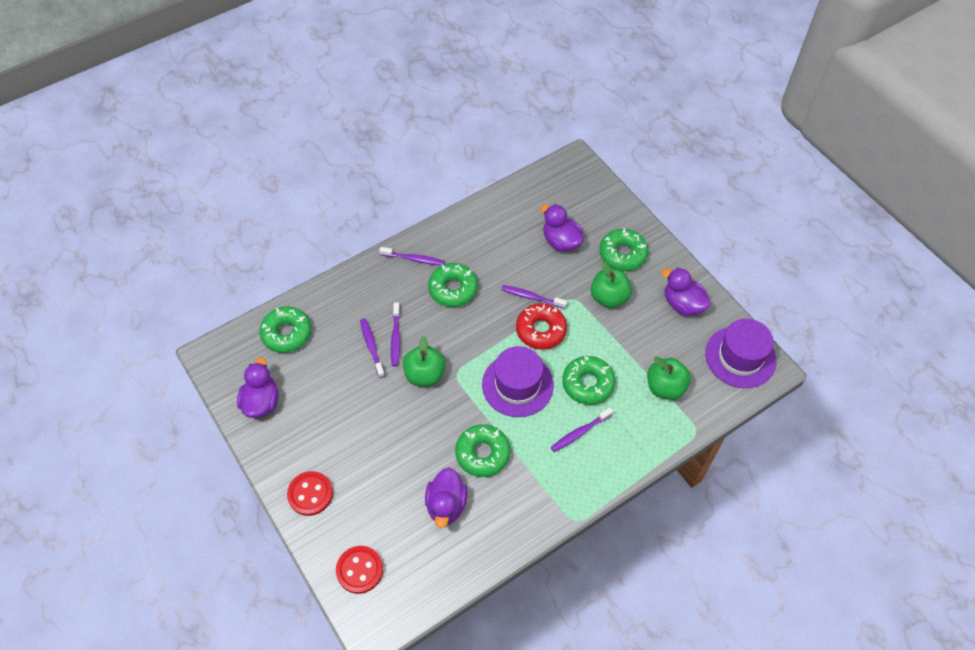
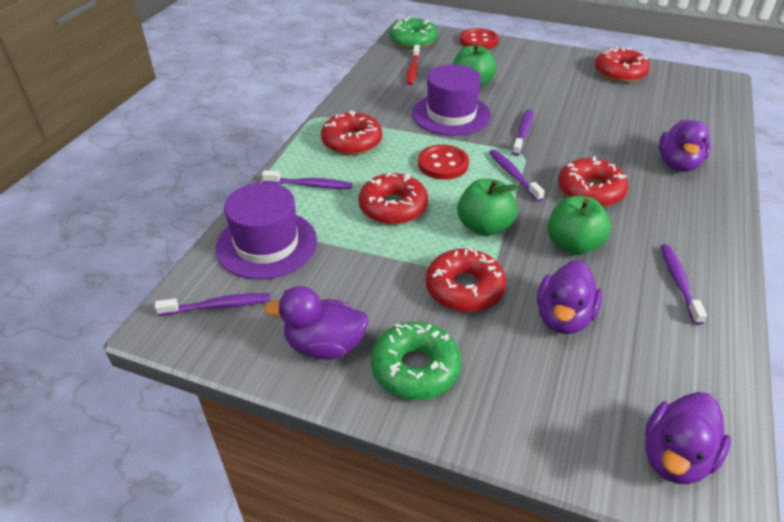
green donut: 5 -> 2
red donut: 1 -> 5
red toothbrush: 0 -> 1

